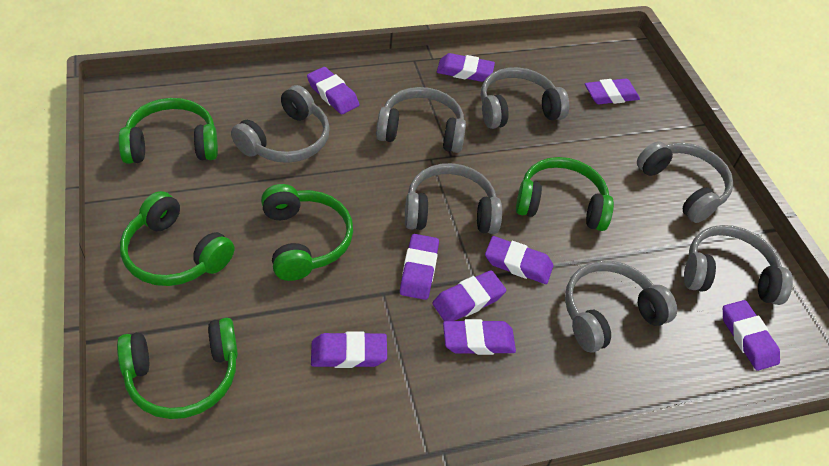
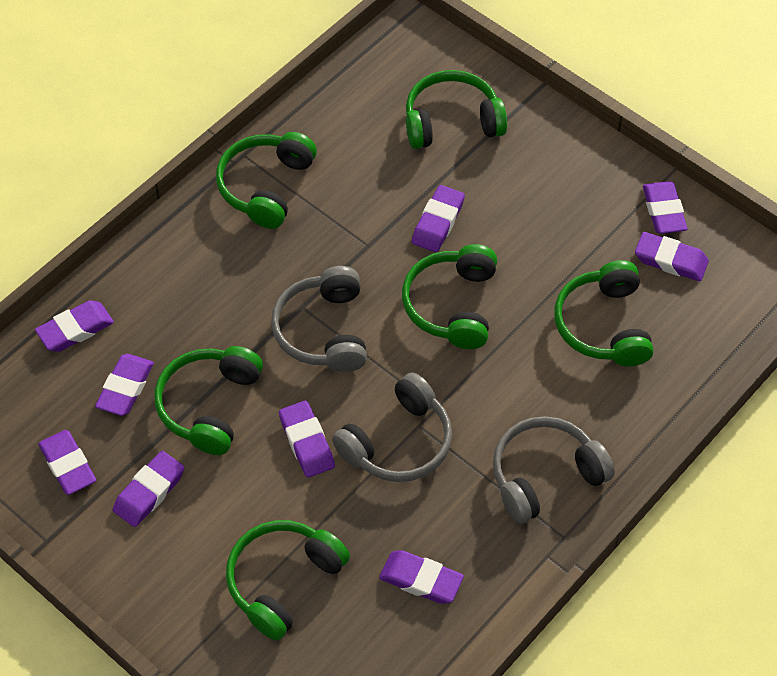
green headphones: 5 -> 6
grey headphones: 7 -> 3

